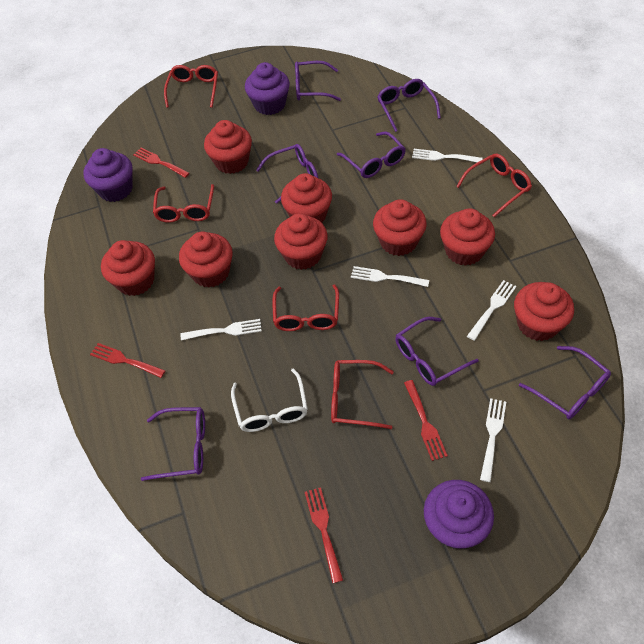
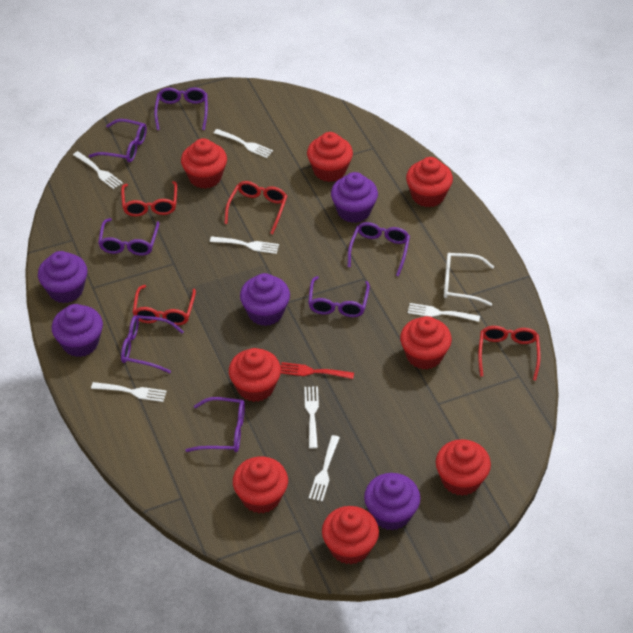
purple cupcake: 3 -> 5
red fork: 4 -> 1
red glasses: 5 -> 4
white fork: 5 -> 7

